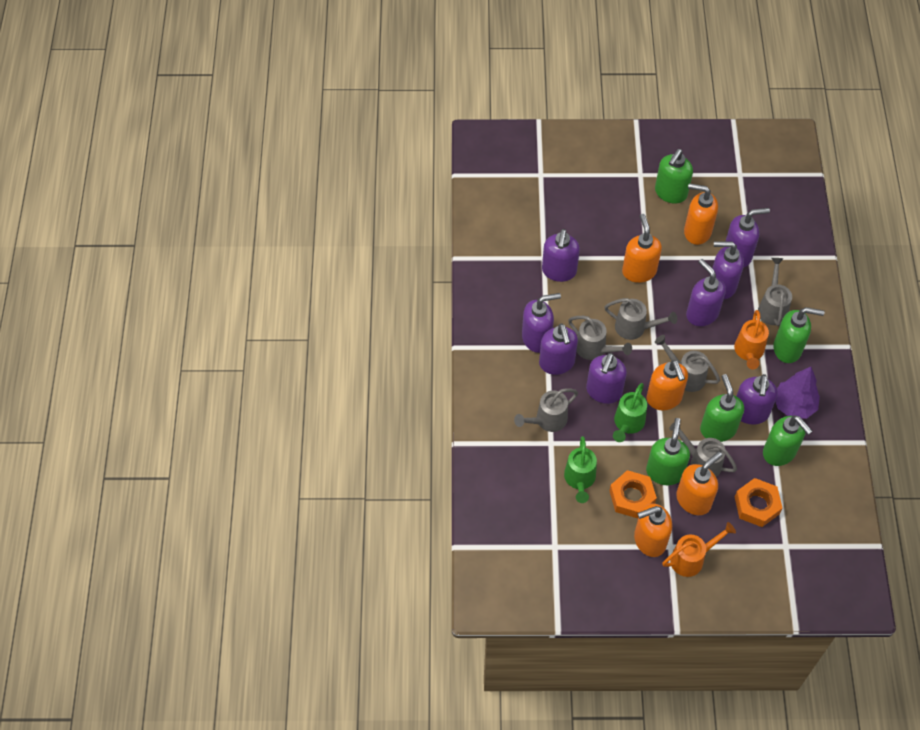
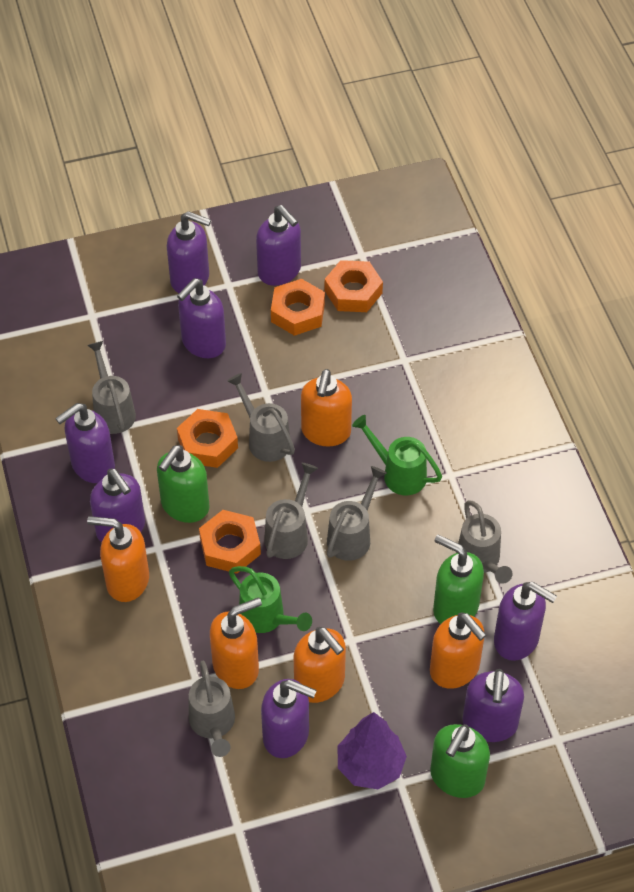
green soap dispenser: 5 -> 3
orange nut: 2 -> 4
orange watering can: 2 -> 0

